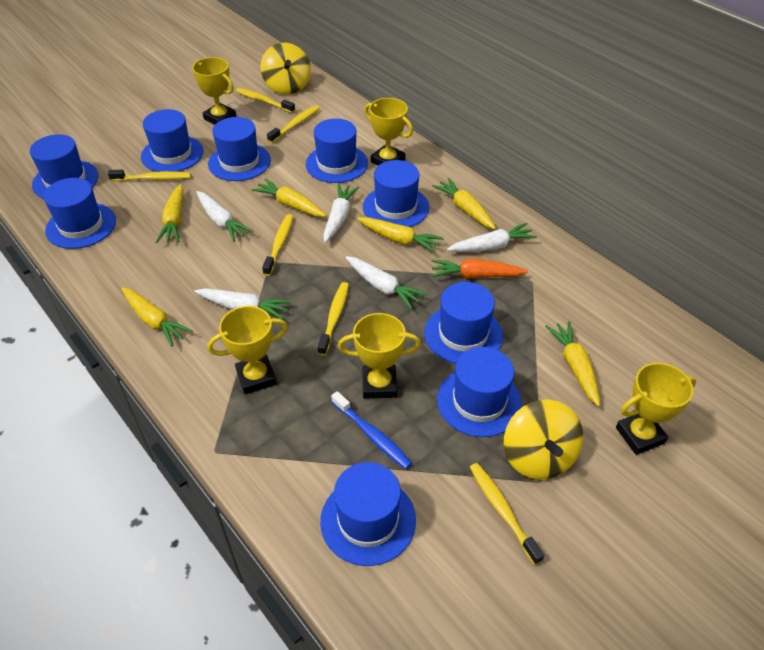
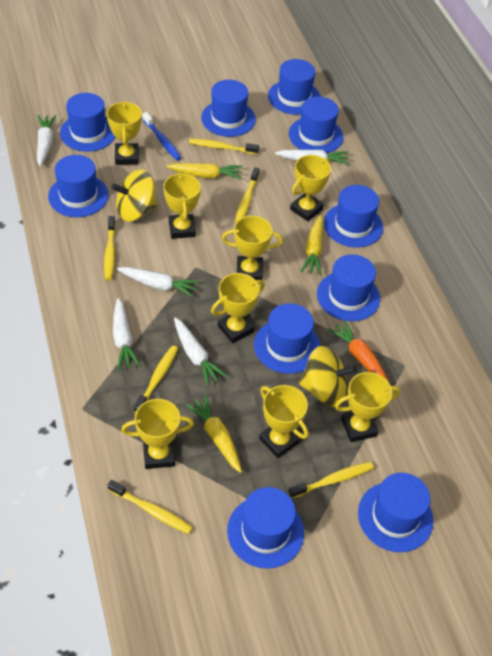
blue hat: 9 -> 10
yellow carrot: 6 -> 3
yellow trophy: 5 -> 8

